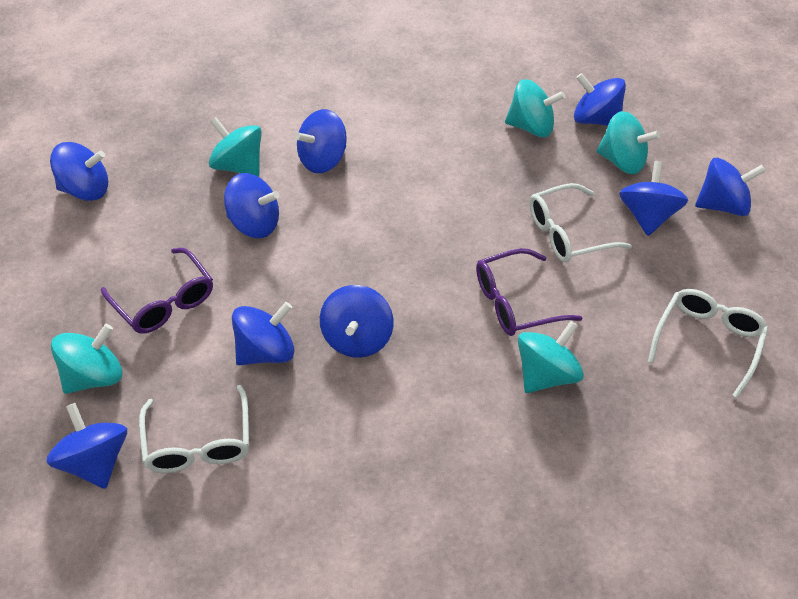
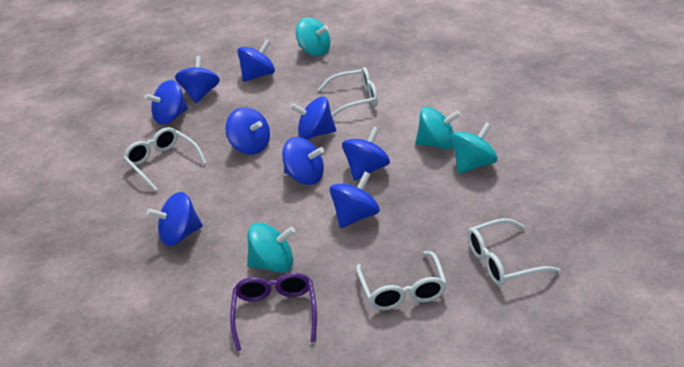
purple glasses: 2 -> 1
turquoise spinning top: 5 -> 4
white glasses: 3 -> 4

